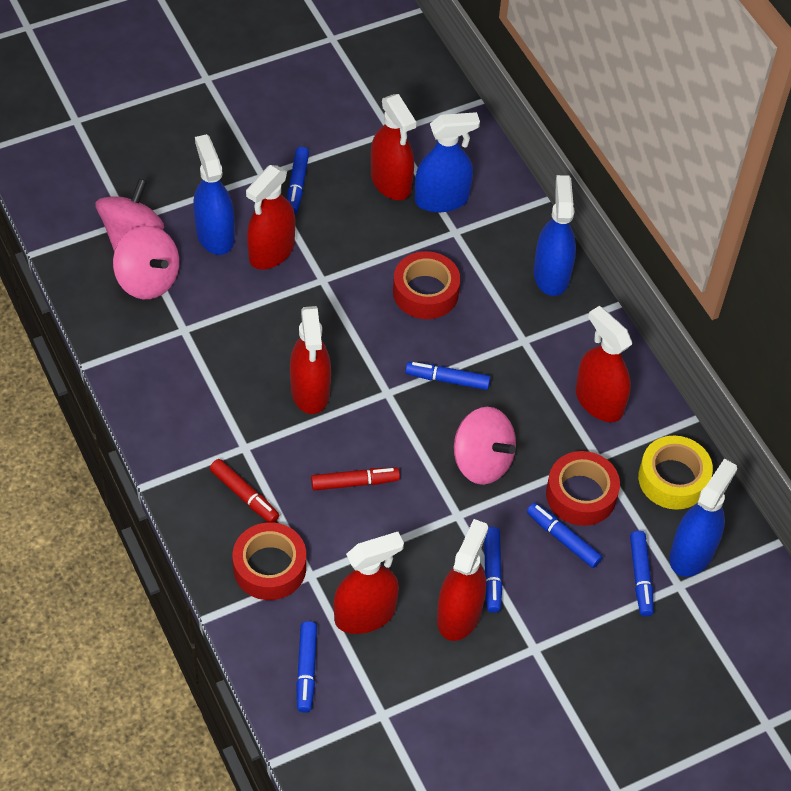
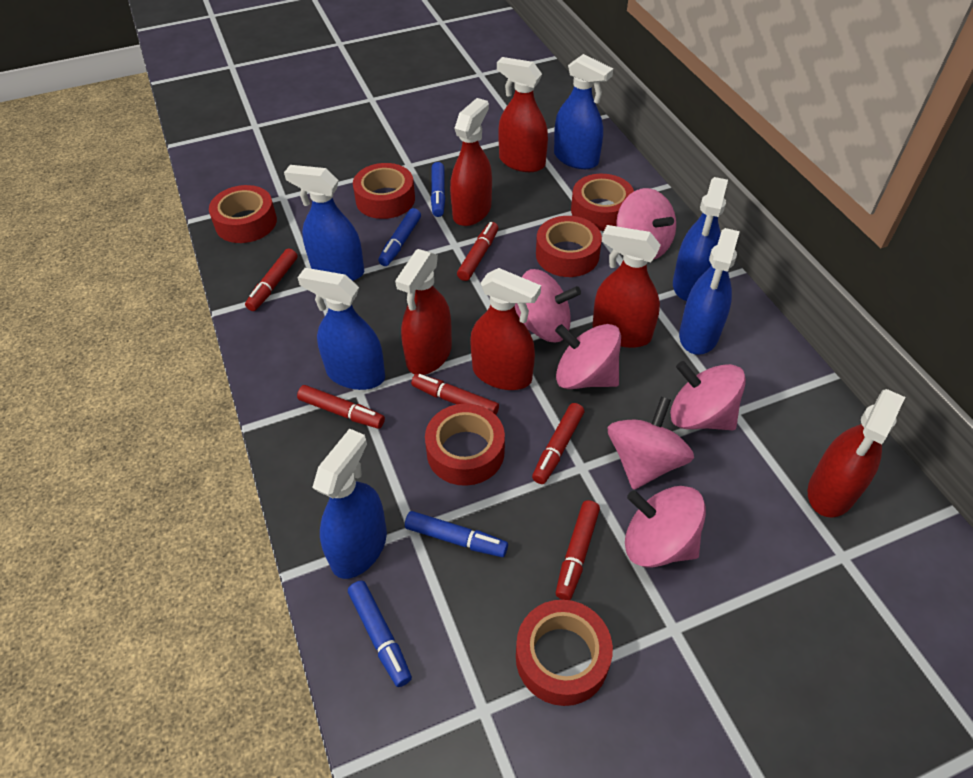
blue marker: 6 -> 4
blue spray bottle: 4 -> 6
pink spinning top: 3 -> 6
red marker: 2 -> 6
red tape: 3 -> 6
yellow tape: 1 -> 0

